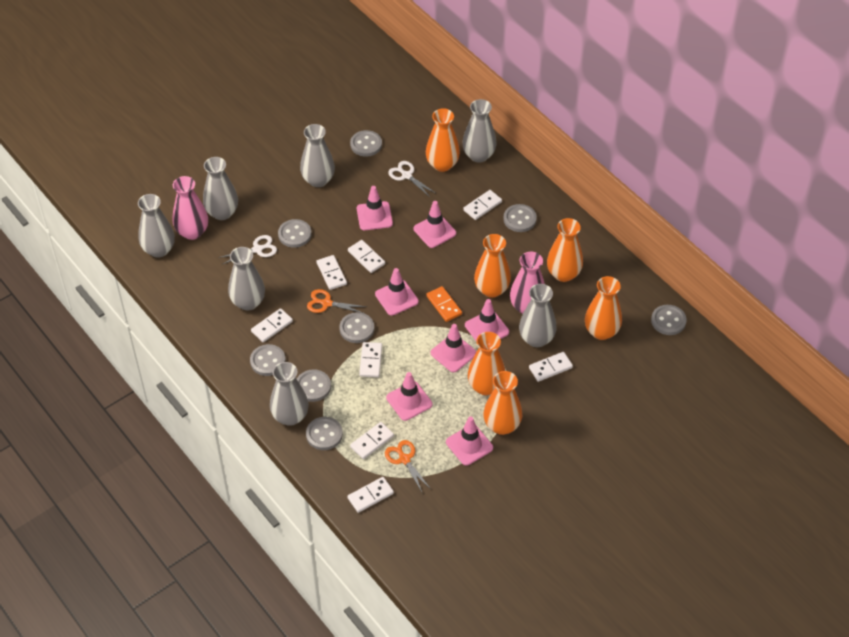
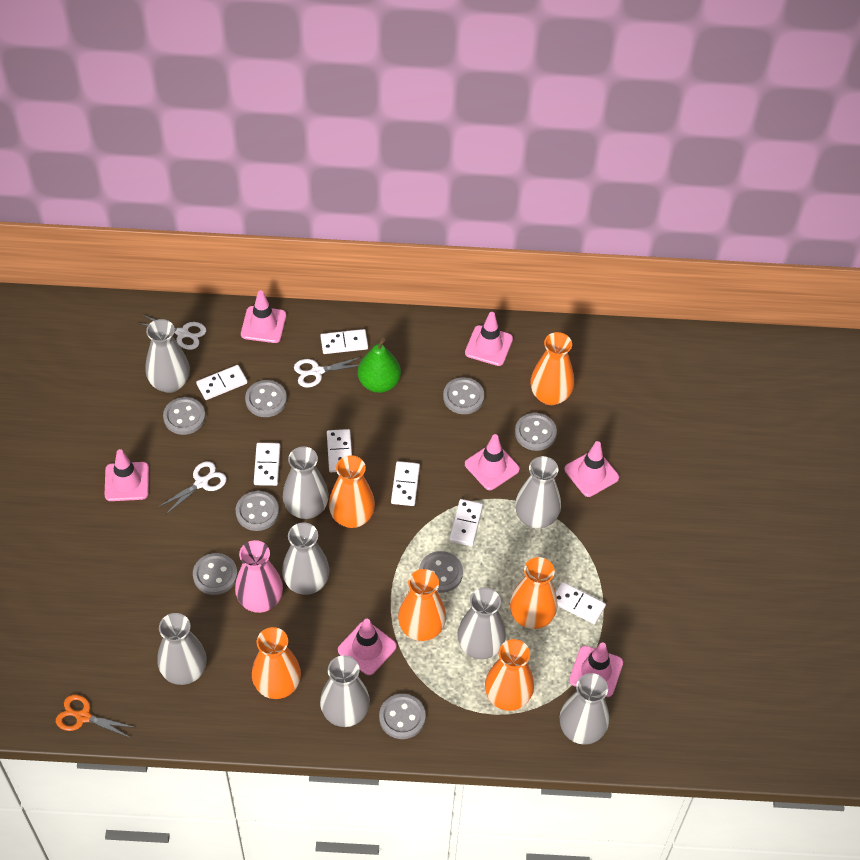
green pear: 0 -> 1
grey vase: 7 -> 8
orange domino: 1 -> 0
orange scissors: 2 -> 1
pink vase: 2 -> 1
white domino: 8 -> 7
white scissors: 2 -> 3

